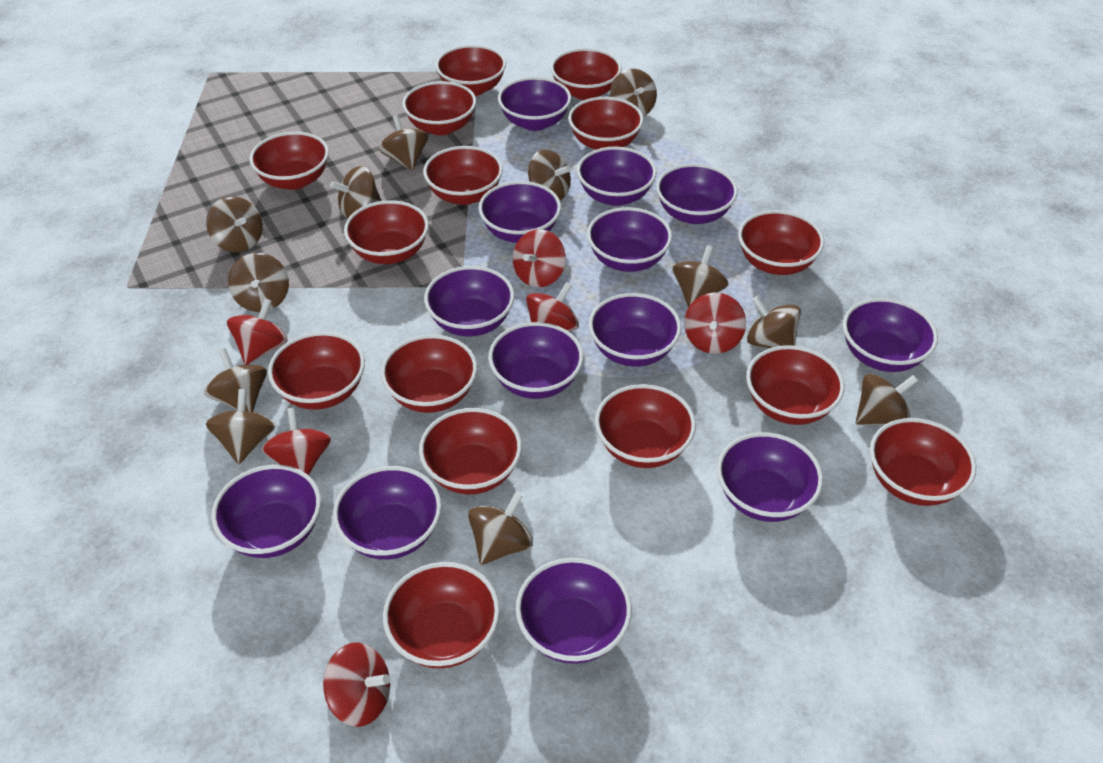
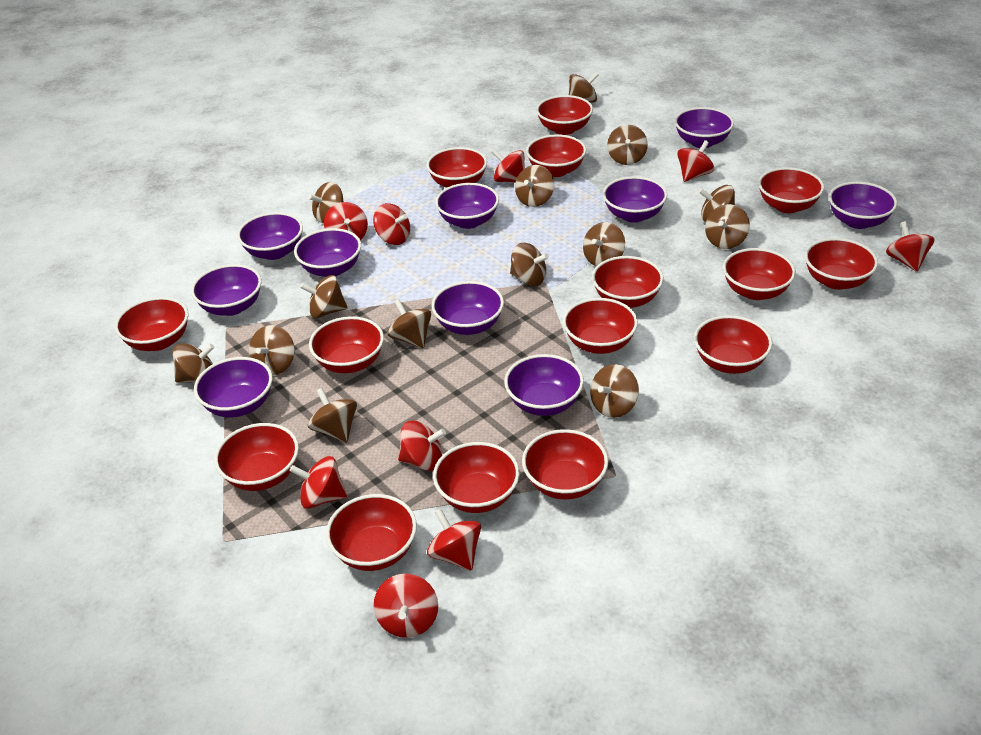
brown spinning top: 12 -> 14
purple bowl: 13 -> 10
red spinning top: 6 -> 9

